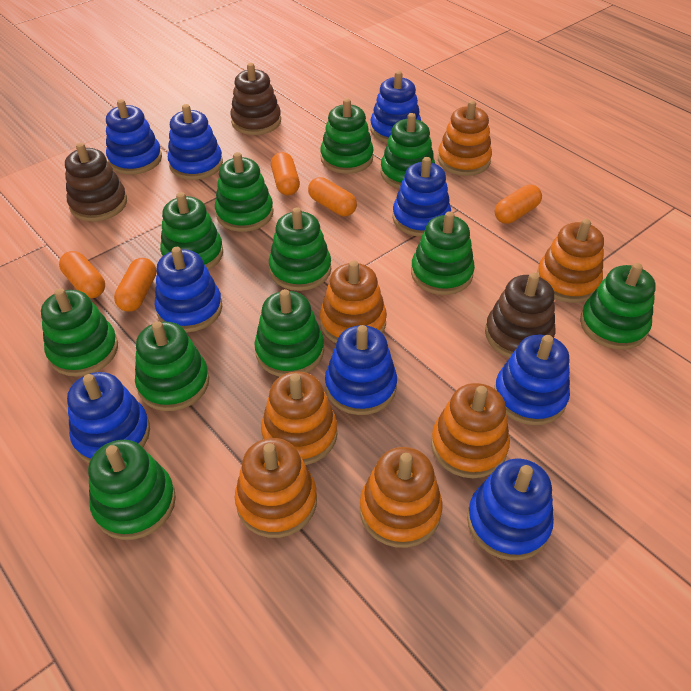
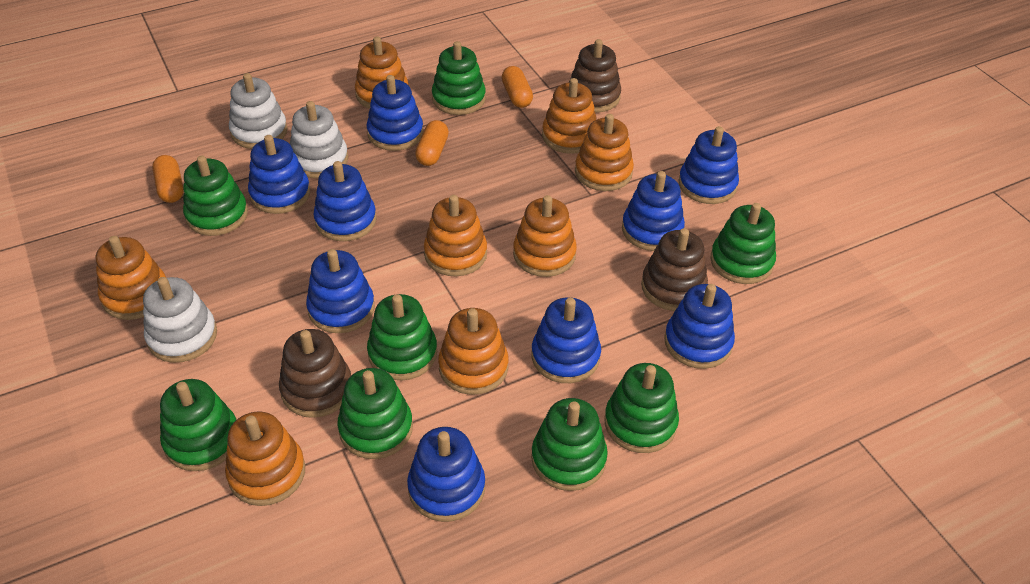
green stacking toy: 11 -> 8
orange capsule: 5 -> 3
orange stacking toy: 7 -> 8
white stacking toy: 0 -> 3

